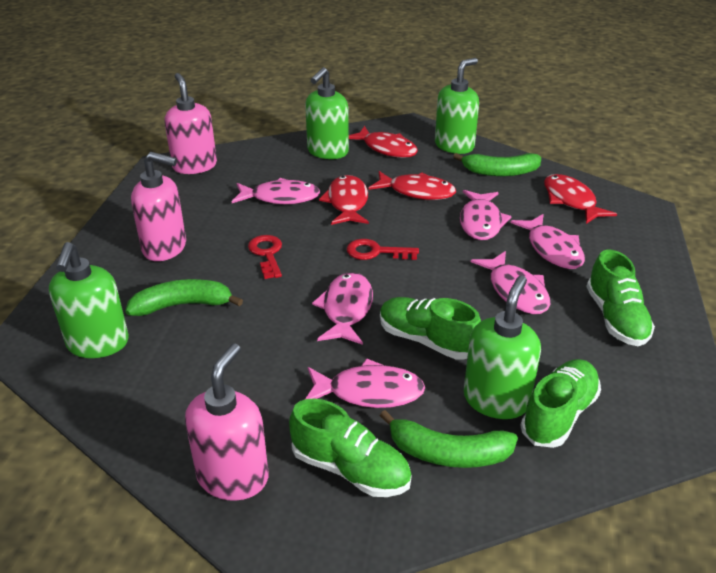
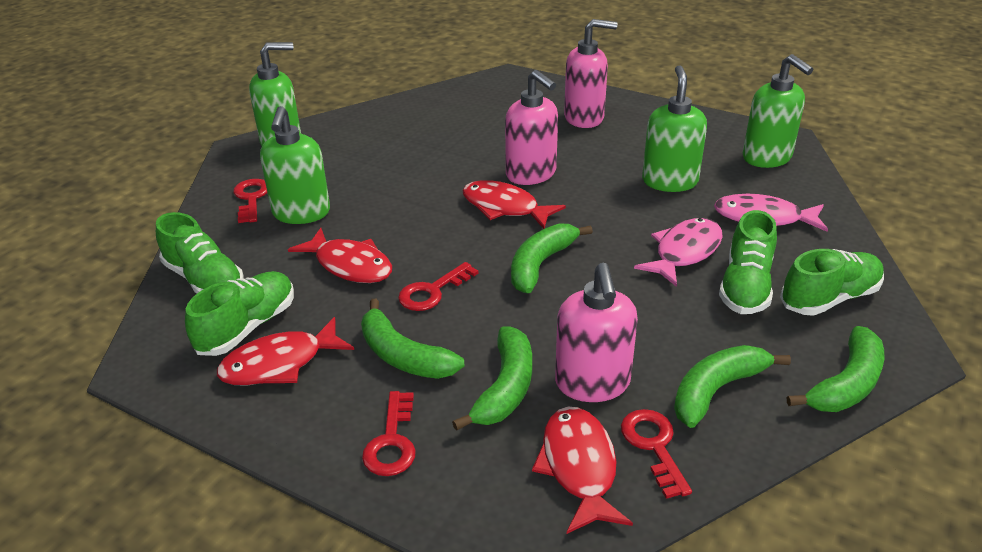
green banana: 3 -> 5
pink fish: 6 -> 2
red key: 2 -> 4

